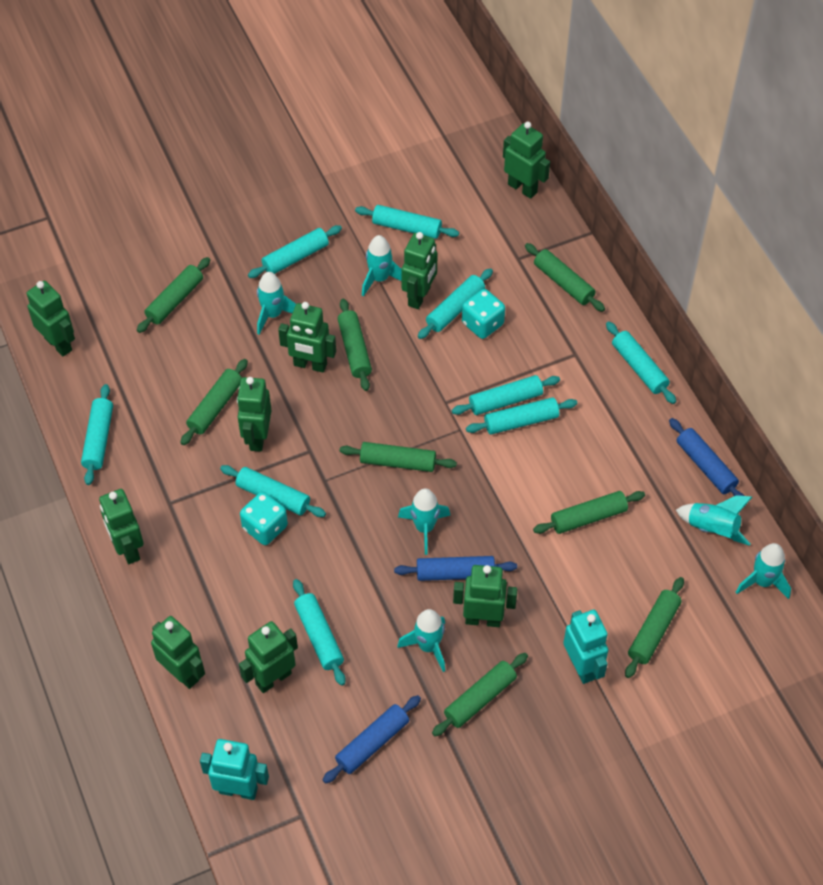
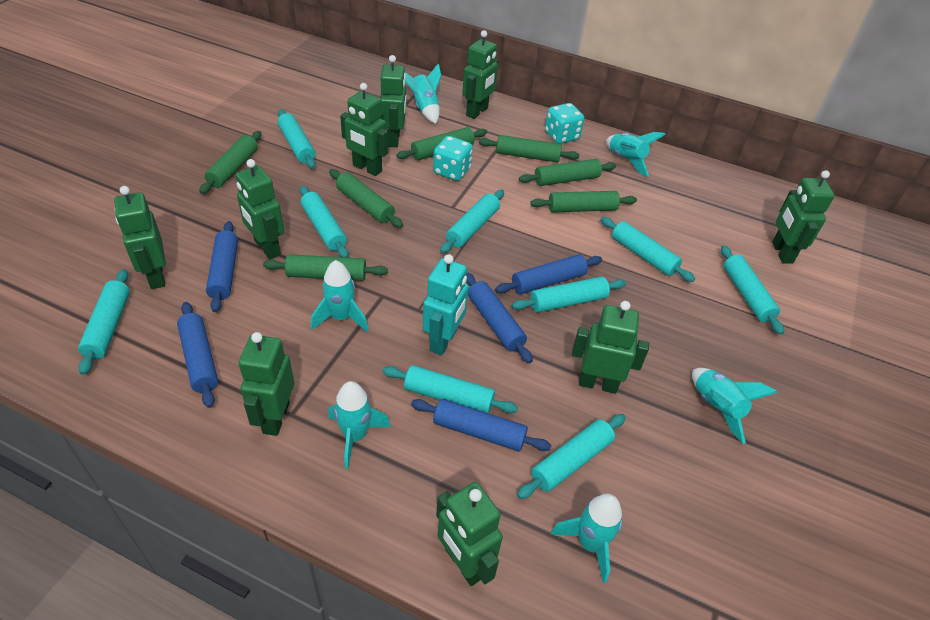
blue rolling pin: 3 -> 5
green rolling pin: 8 -> 7
turquoise robot: 2 -> 1

